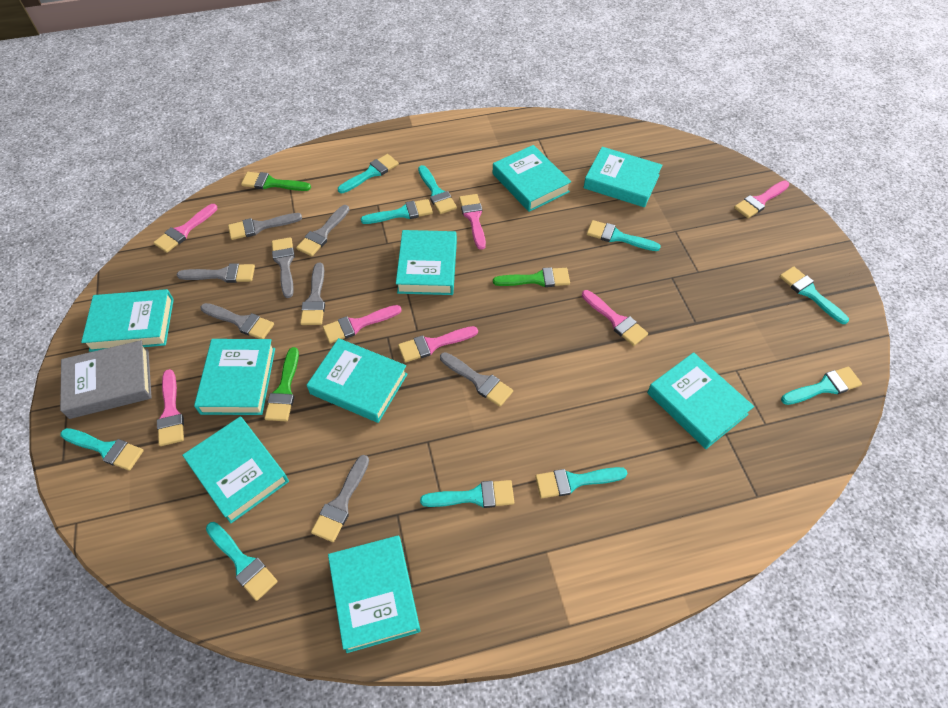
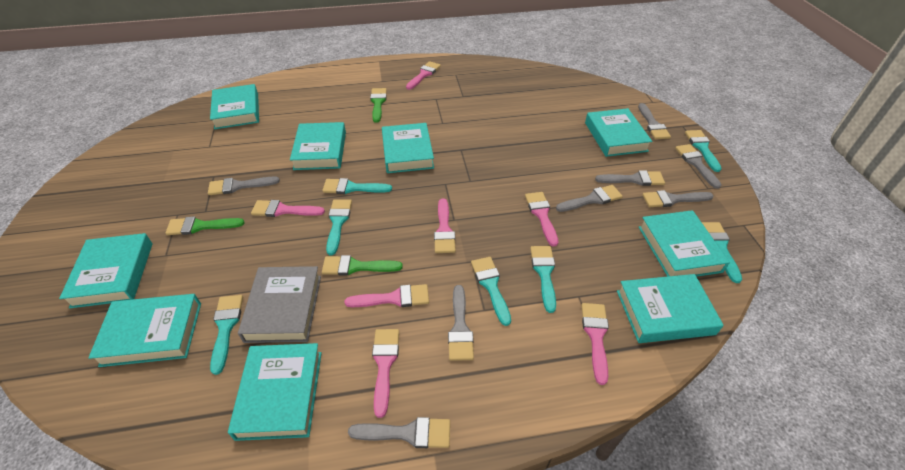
turquoise brush: 10 -> 7

